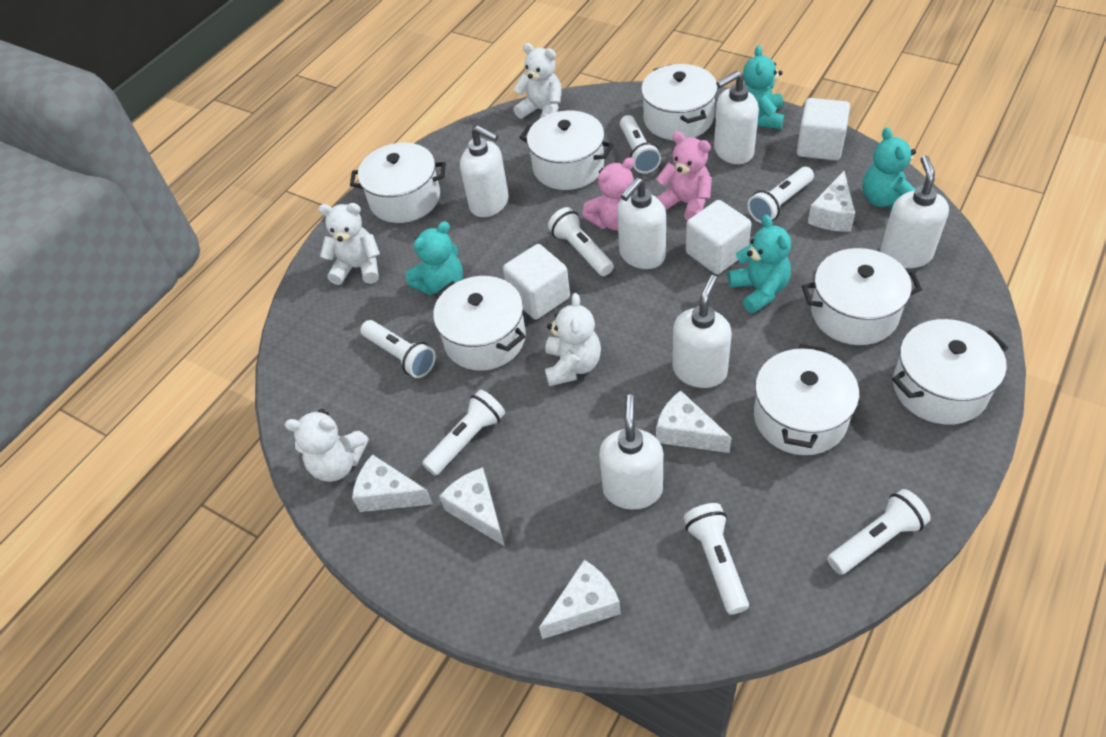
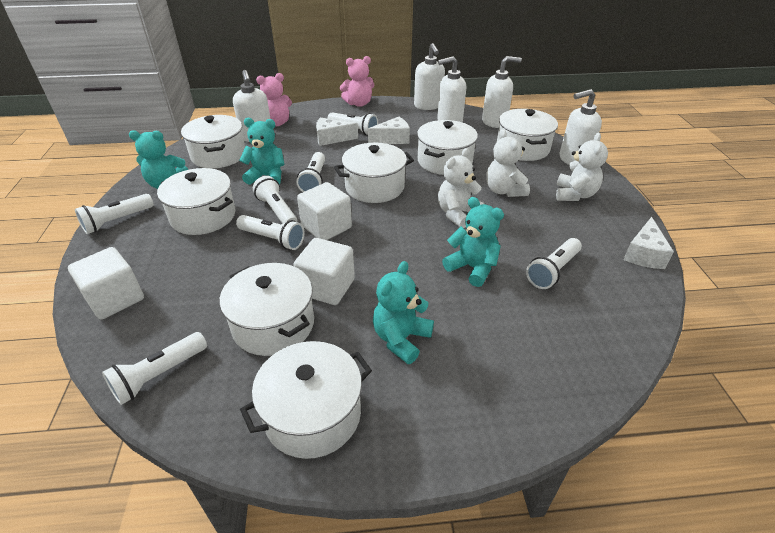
white cheese: 5 -> 3
white soap dispenser: 6 -> 5
white teddy bear: 4 -> 3

